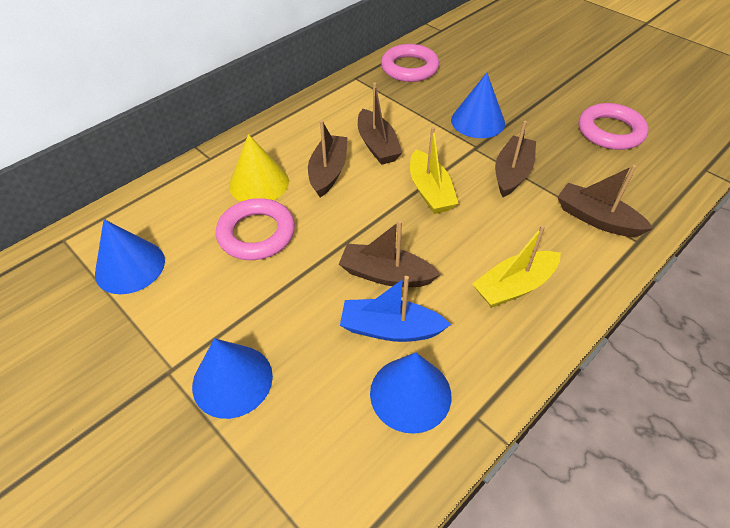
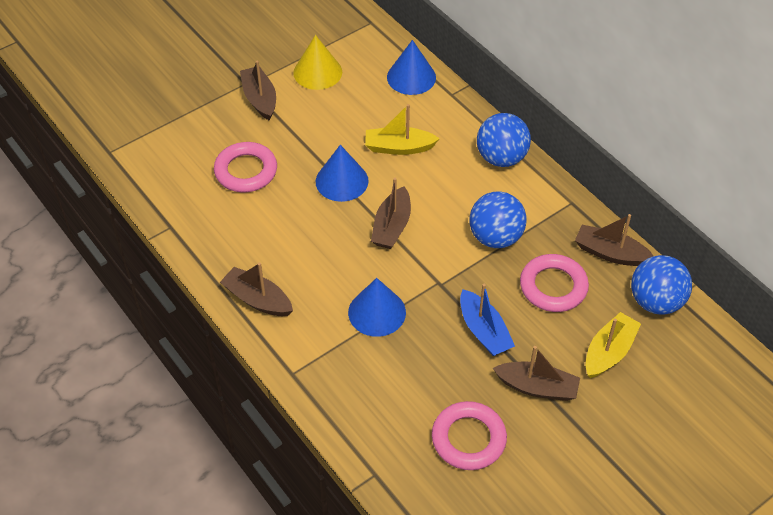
blue ball: 0 -> 3
blue cone: 4 -> 3

